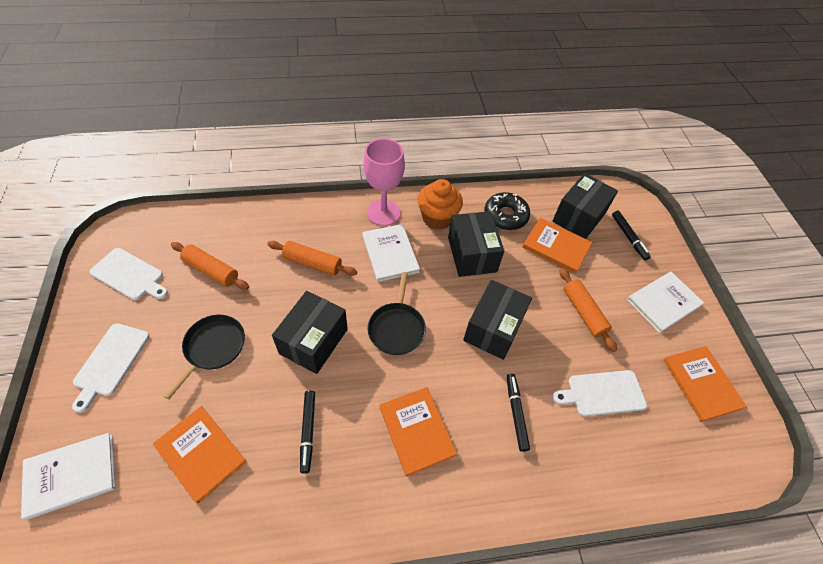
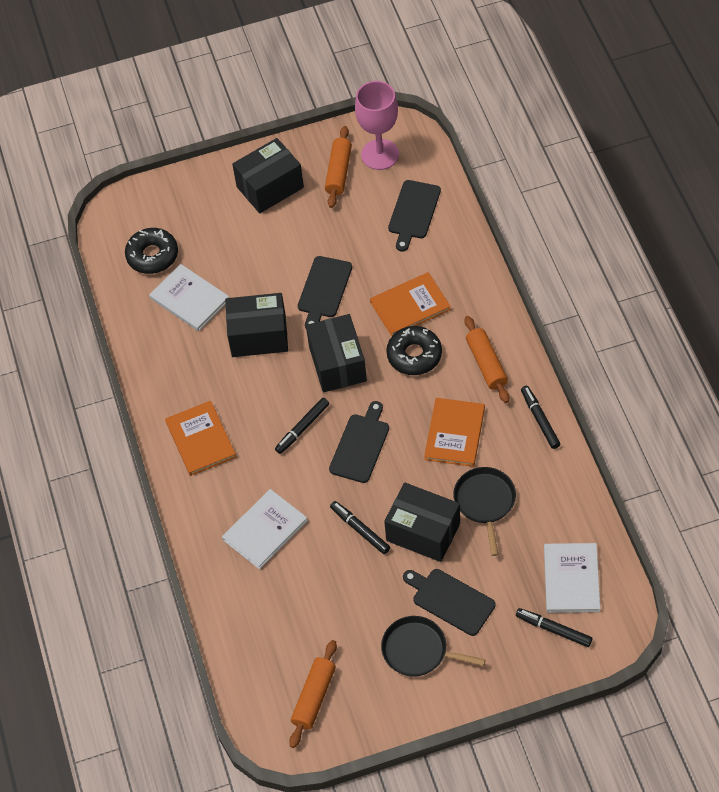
black cutting board: 0 -> 4
black donut: 1 -> 2
black marker: 3 -> 4
orange book: 4 -> 3
orange cupcake: 1 -> 0
white cutting board: 3 -> 0

